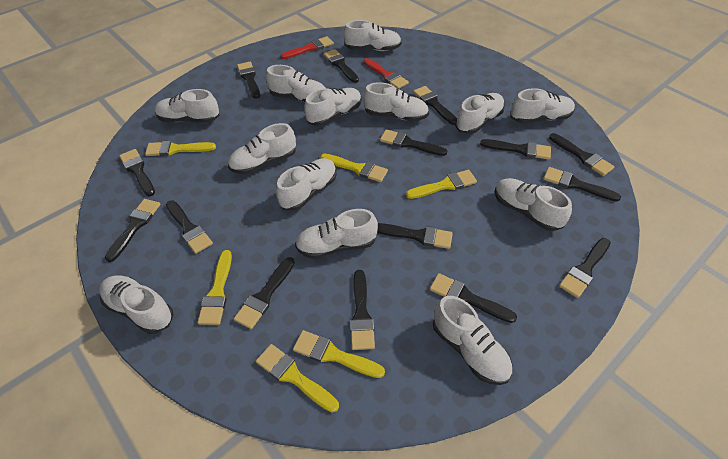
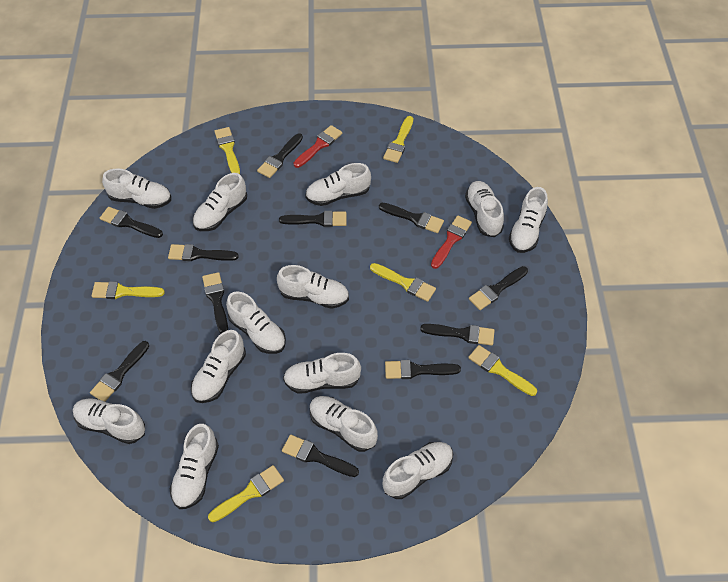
black brush: 15 -> 11

